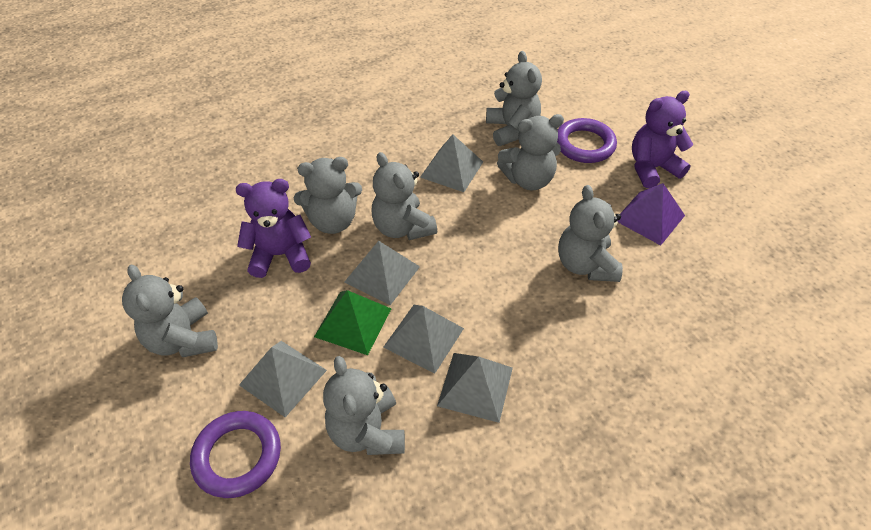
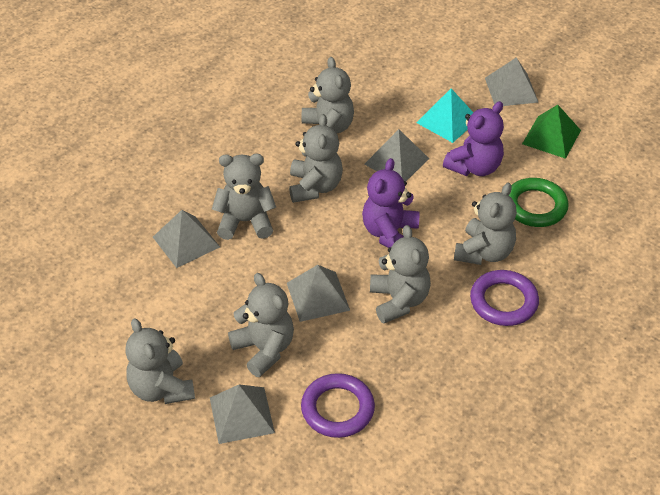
green ring: 0 -> 1
purple pyramid: 1 -> 0
turquoise pyramid: 0 -> 1

